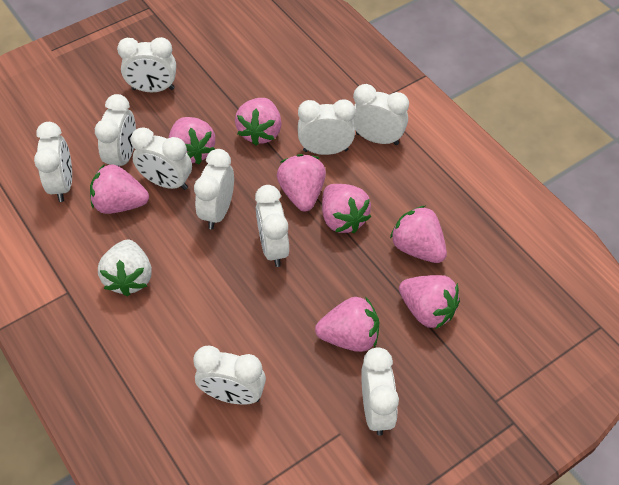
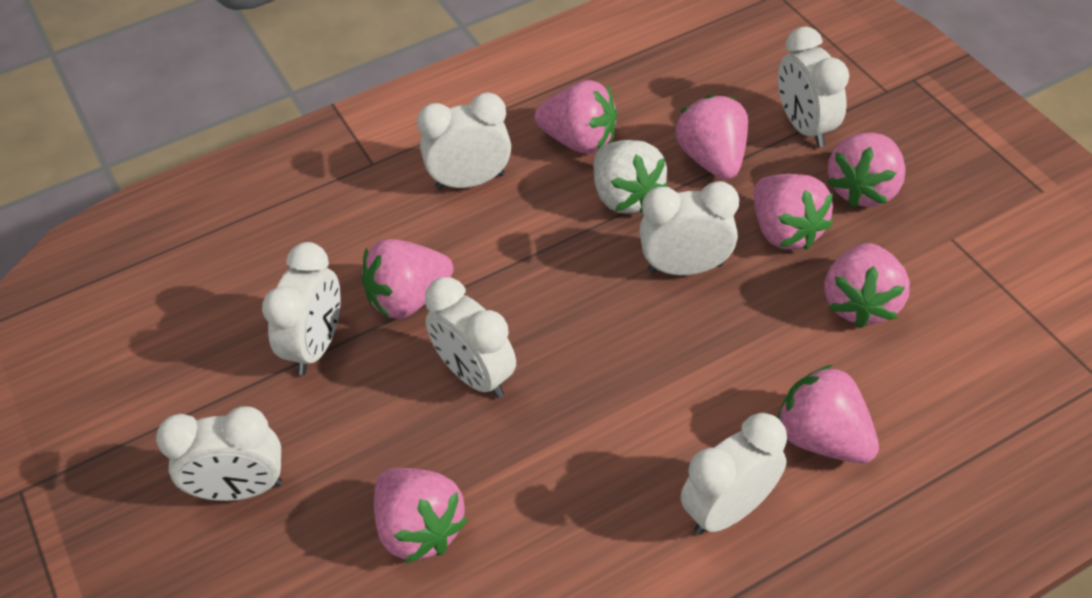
white clock: 10 -> 7

